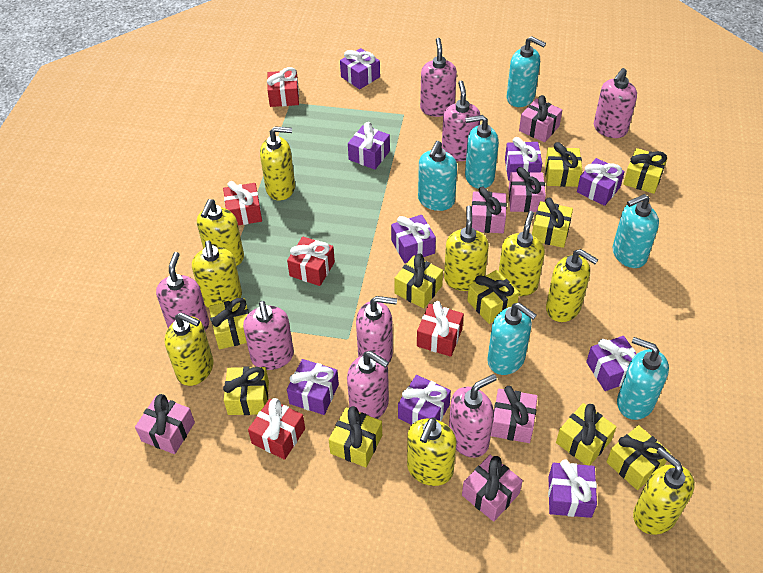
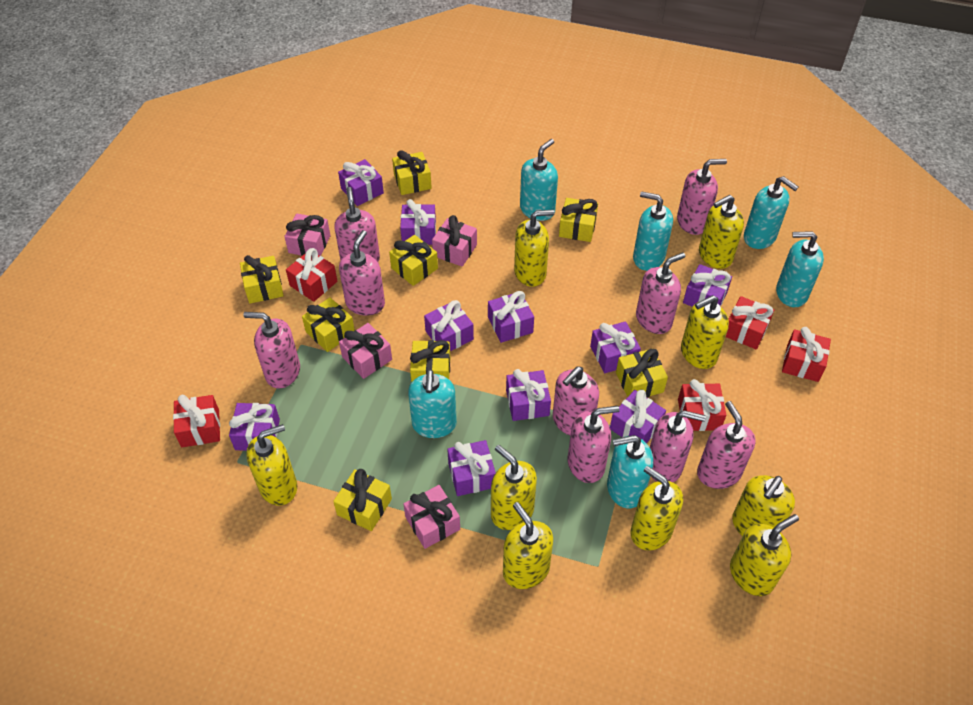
pink gift: 6 -> 4
pink soap dispenser: 8 -> 9
purple gift: 9 -> 10
yellow gift: 10 -> 8

